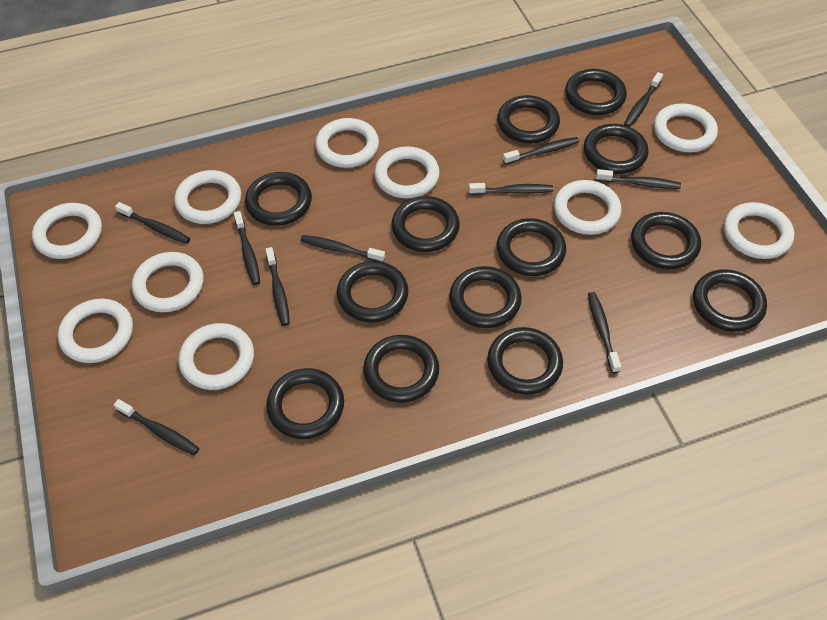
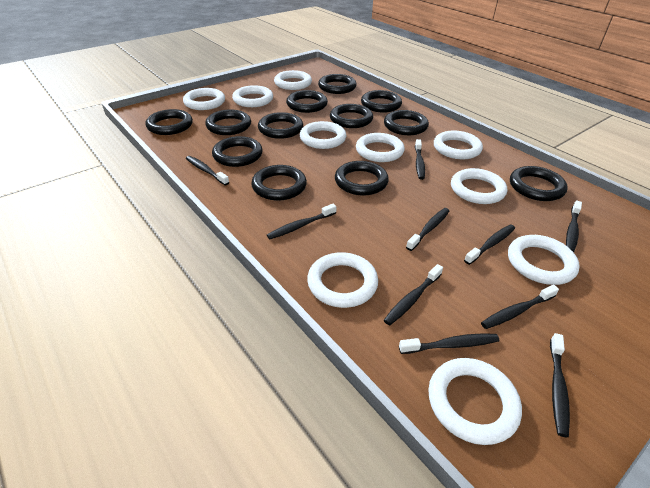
black ring: 13 -> 12

